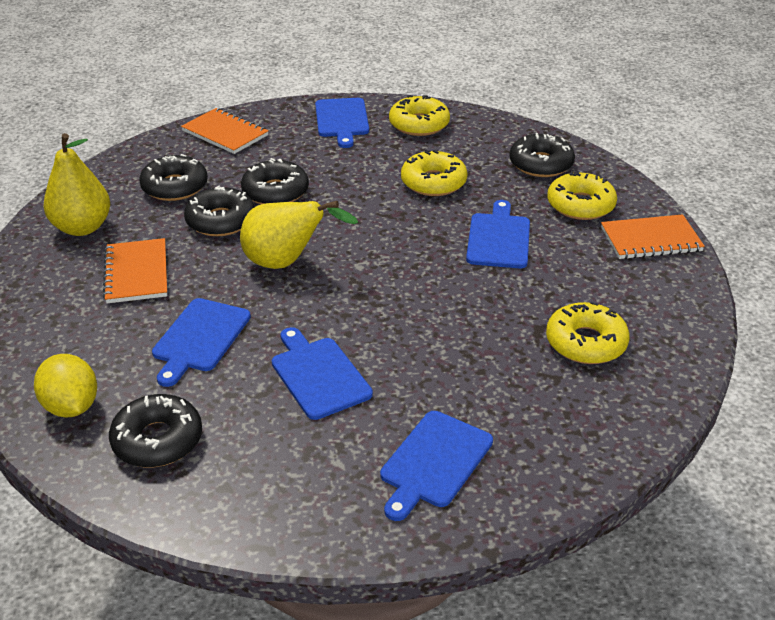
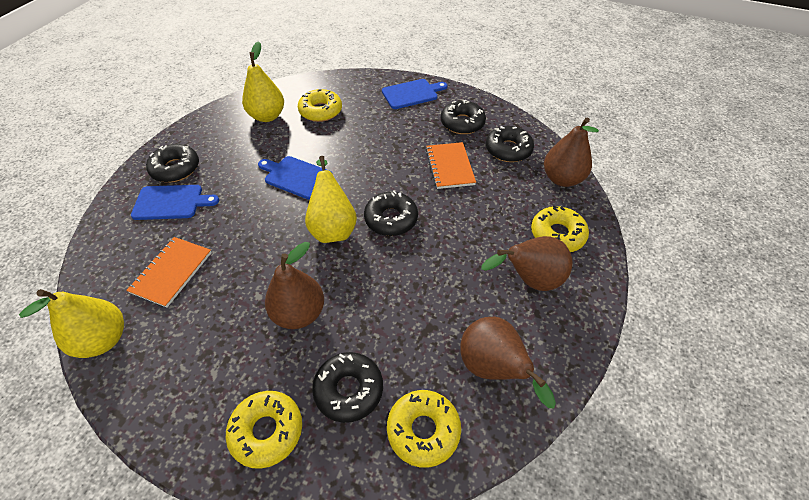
blue cutting board: 5 -> 3
brown pear: 0 -> 4
orange notebook: 3 -> 2
yellow lemon: 1 -> 0
yellow pear: 2 -> 3

